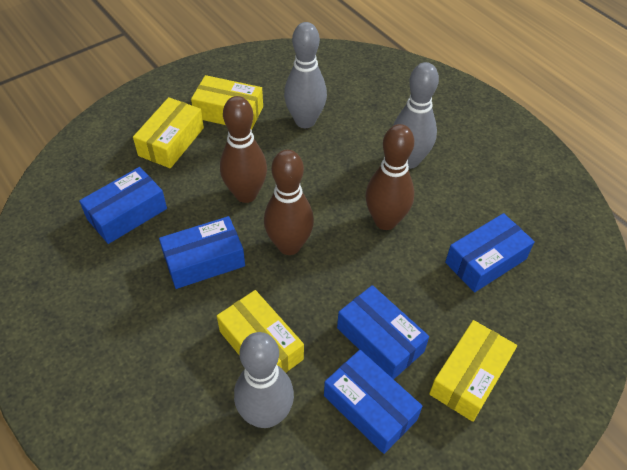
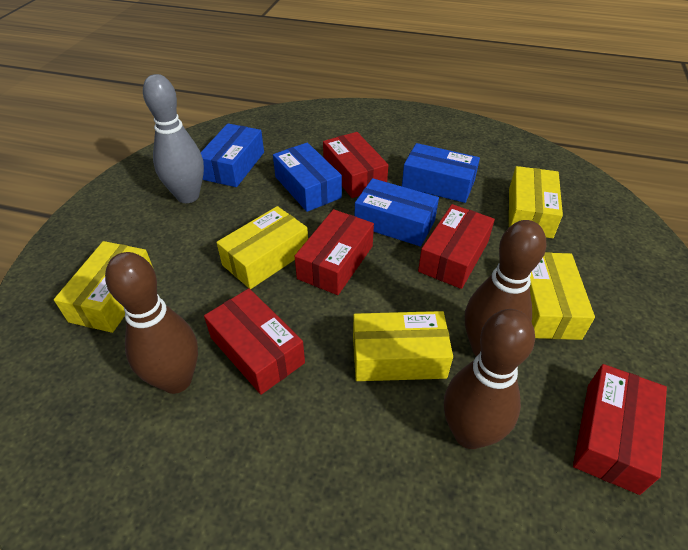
blue box: 5 -> 4
grey bowling pin: 3 -> 1
red box: 0 -> 5
yellow box: 4 -> 5

